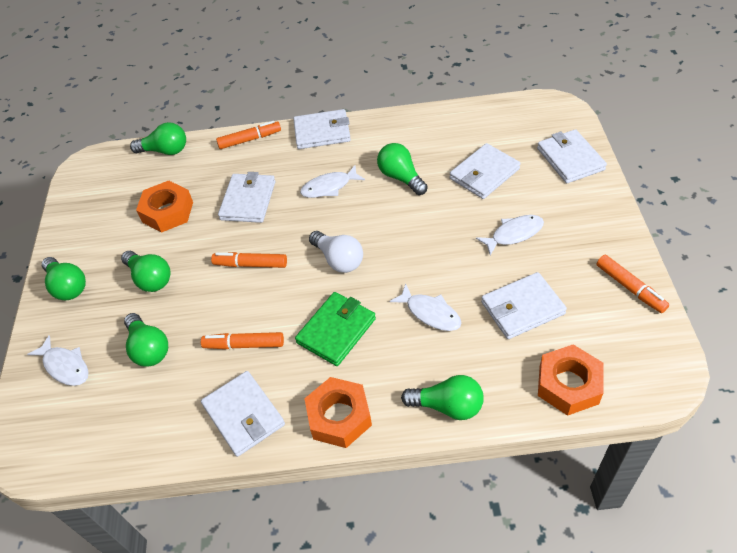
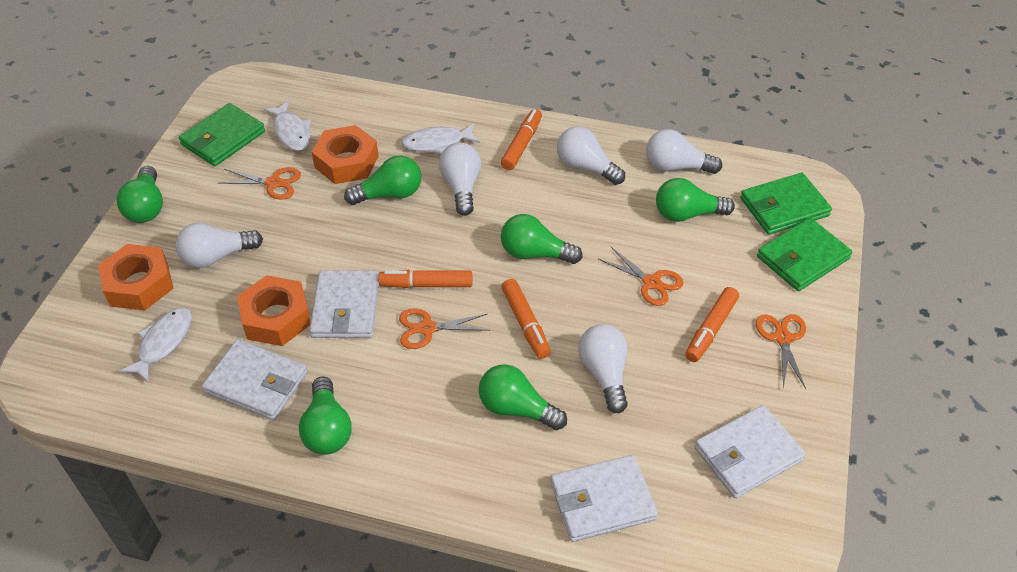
green wallet: 1 -> 3
orange scissors: 0 -> 4
white fish: 4 -> 3
white light bulb: 1 -> 5
white wallet: 6 -> 4

